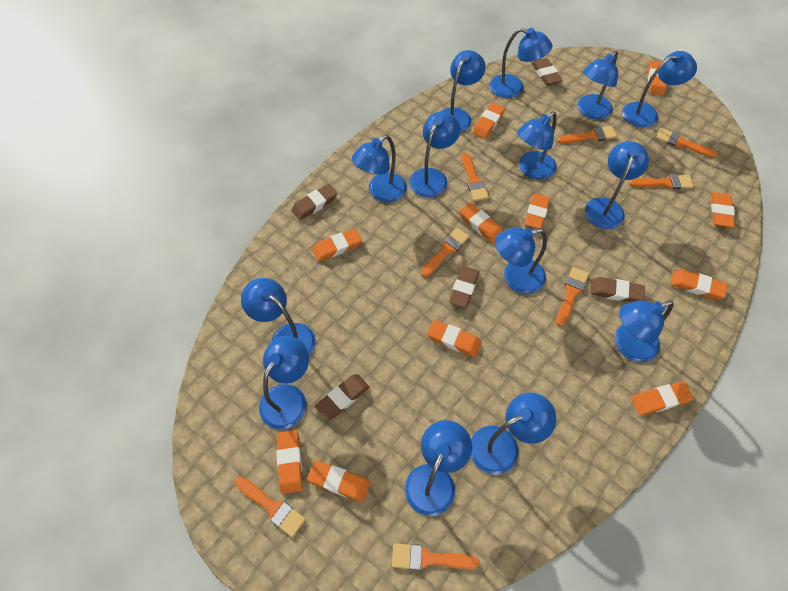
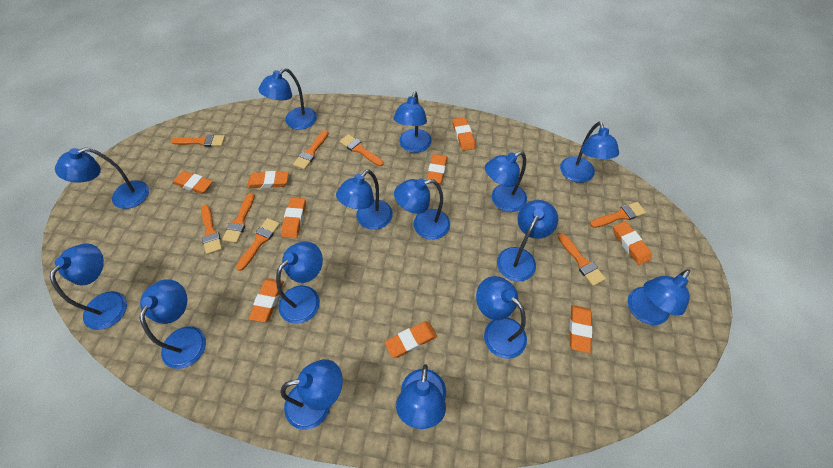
blue lamp: 14 -> 15
brown eraser: 5 -> 0
orange eraser: 11 -> 9

